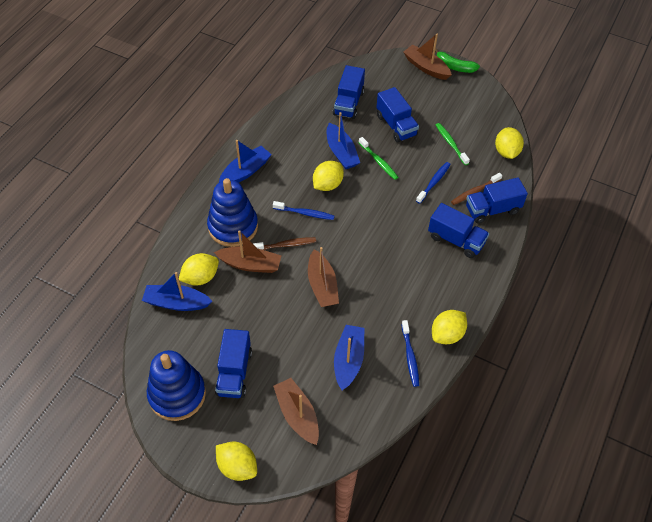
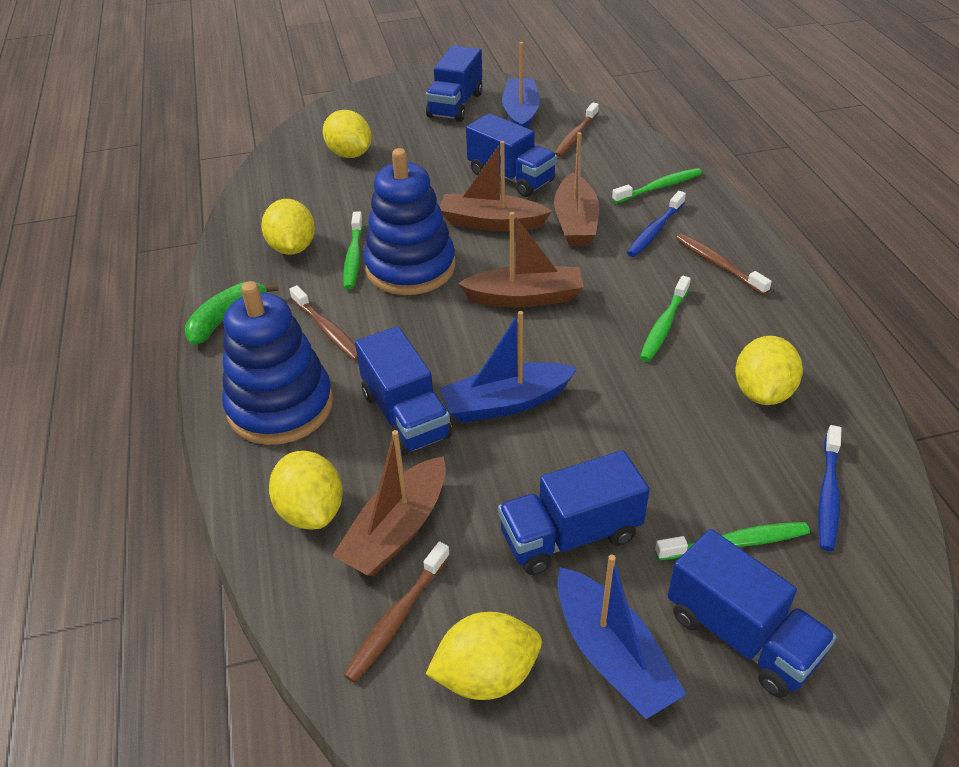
blue boat: 4 -> 3
blue toothbrush: 3 -> 2
brown toothbrush: 2 -> 4
green toothbrush: 2 -> 4

